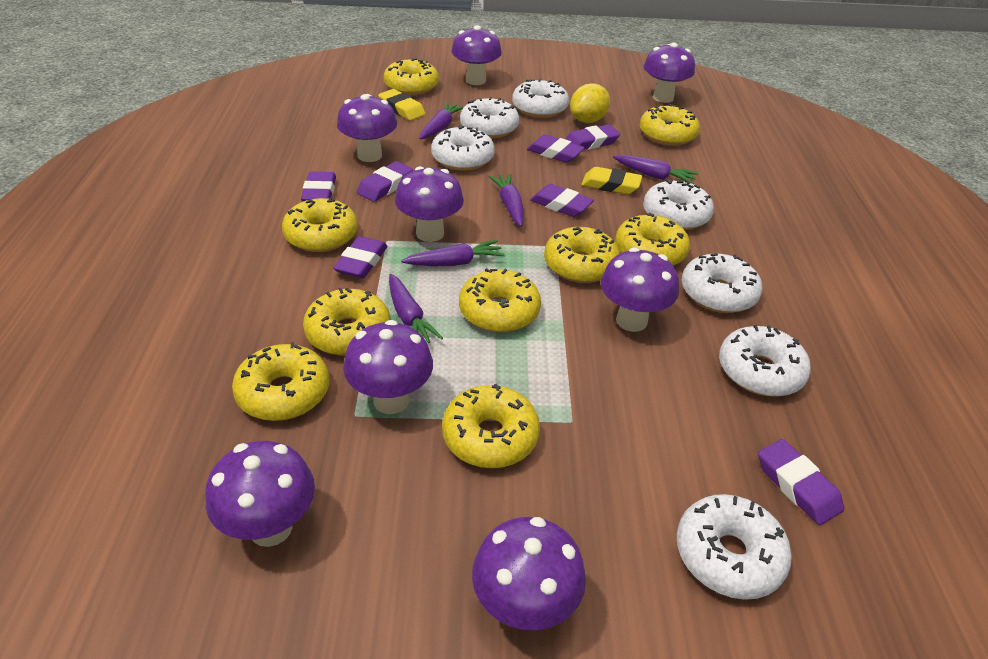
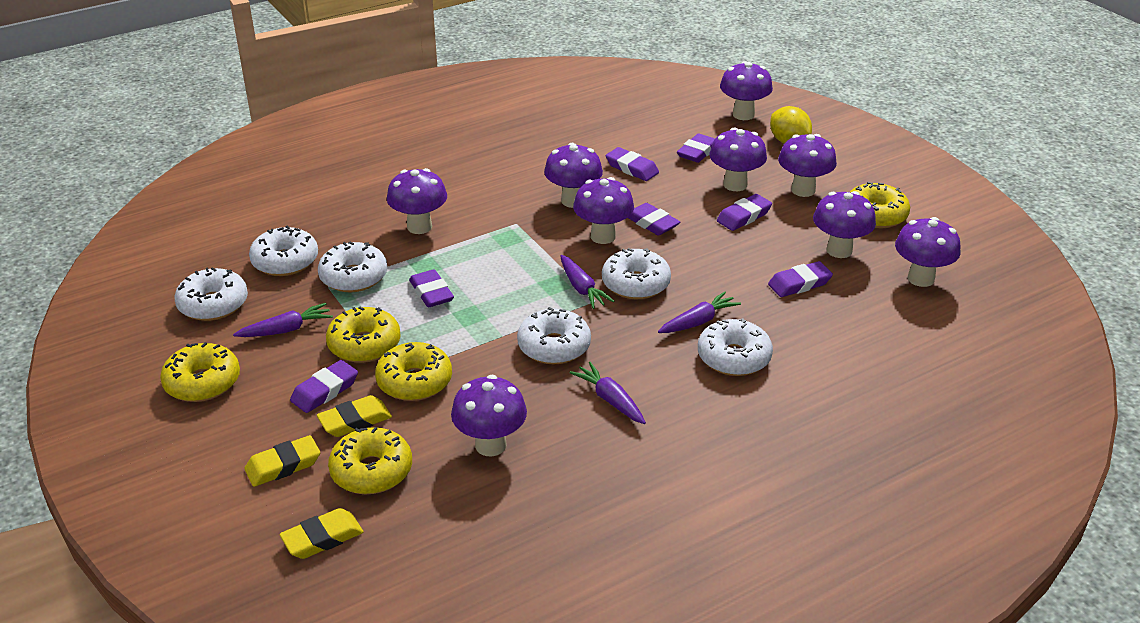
purple carrot: 5 -> 4
purple mushroom: 8 -> 9
white donut: 7 -> 6
yellow donut: 9 -> 5
yellow eraser: 2 -> 3

